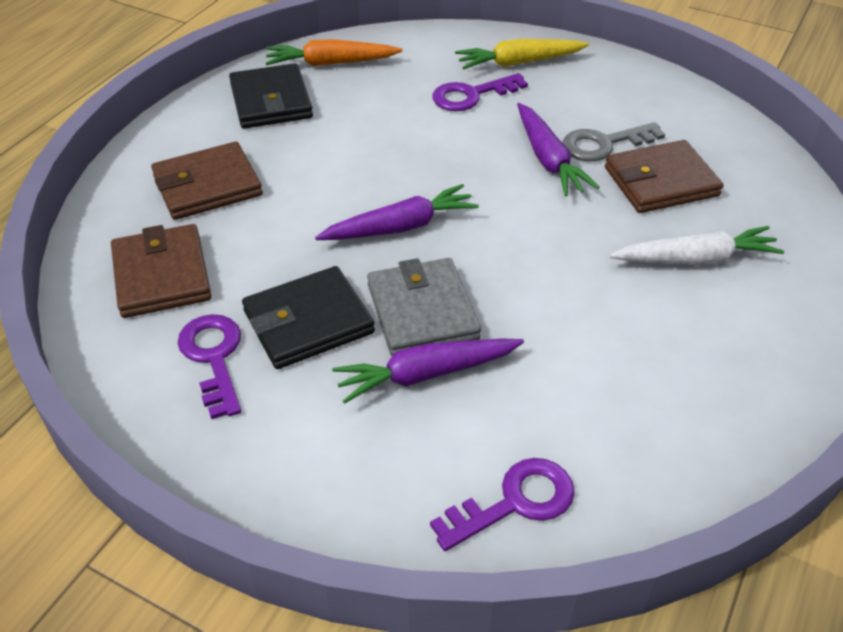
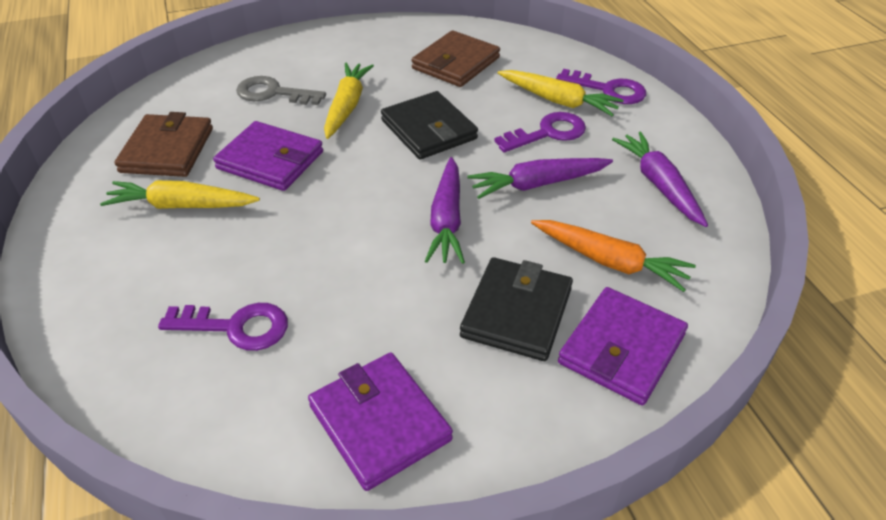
brown wallet: 3 -> 2
grey wallet: 1 -> 0
purple wallet: 0 -> 3
white carrot: 1 -> 0
yellow carrot: 1 -> 3

